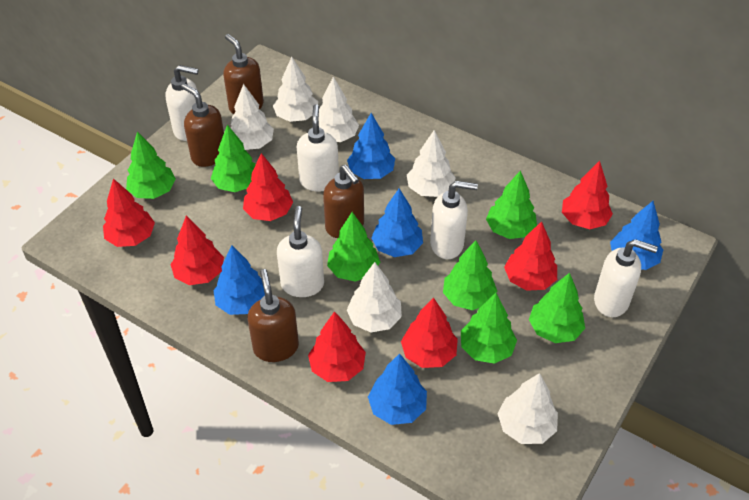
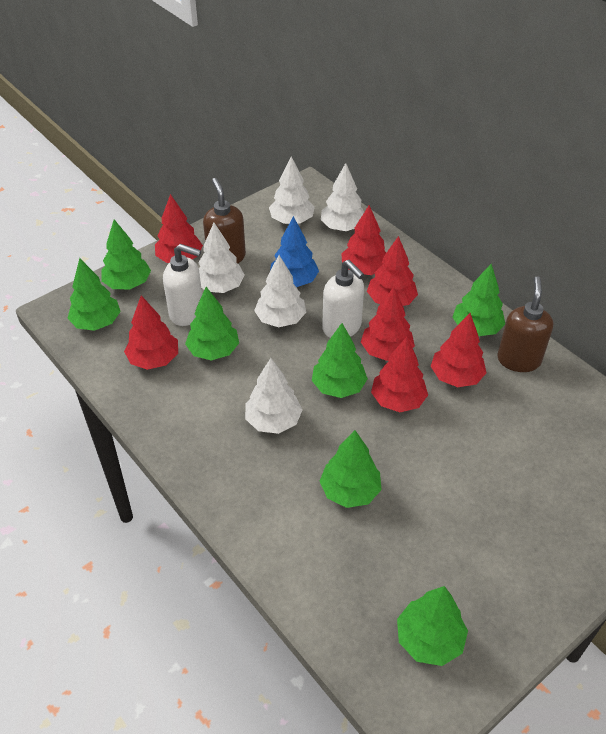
blue tree: 5 -> 1
brown soap dispenser: 4 -> 2
white soap dispenser: 5 -> 2
white tree: 6 -> 5

